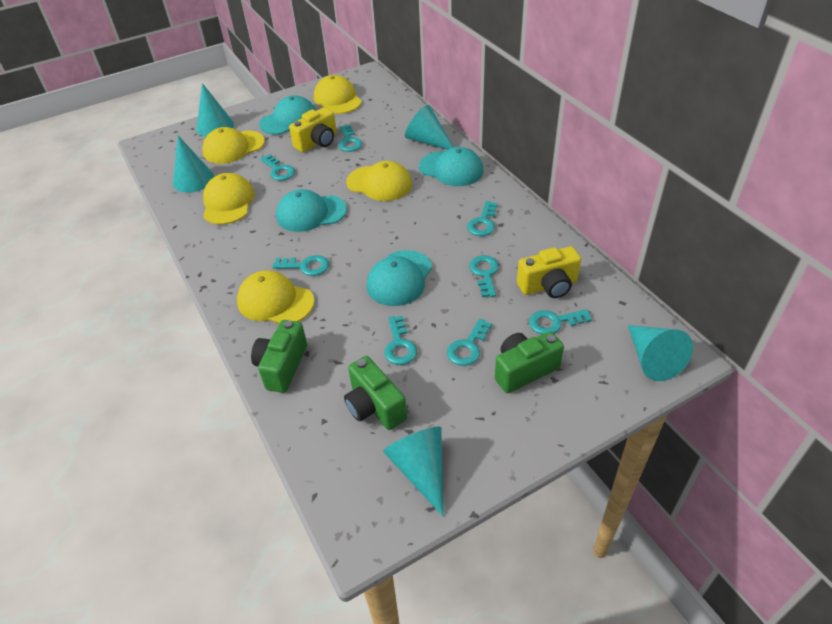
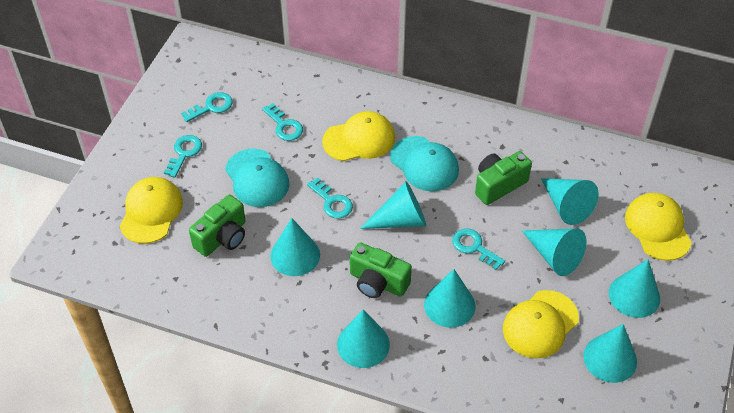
turquoise cap: 4 -> 2
turquoise cone: 5 -> 8
turquoise key: 8 -> 5
yellow camera: 2 -> 0
yellow cap: 5 -> 4

